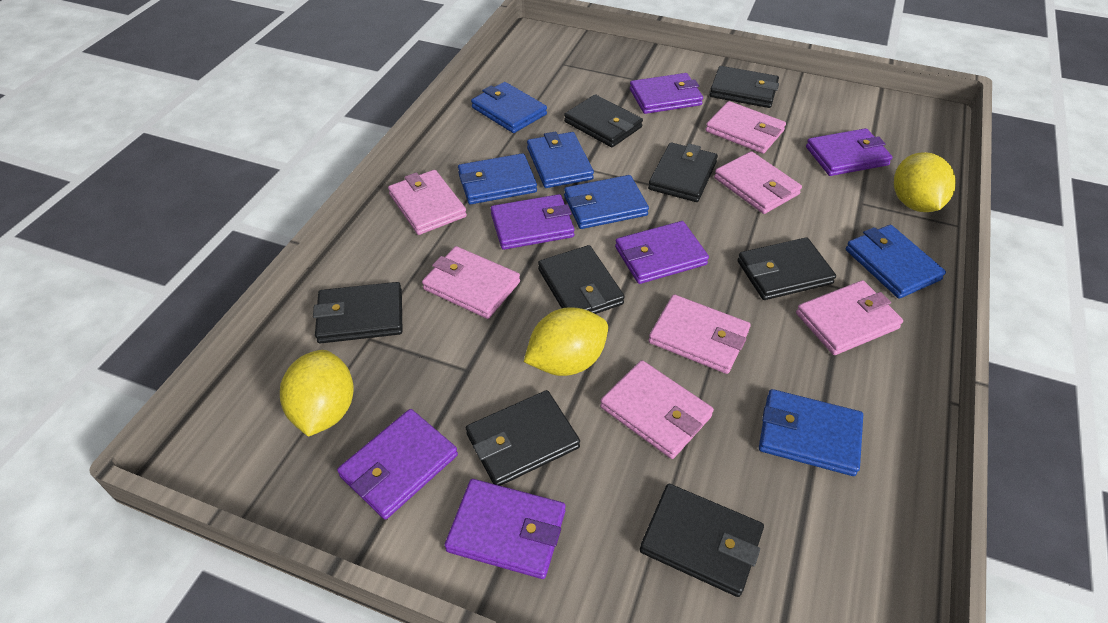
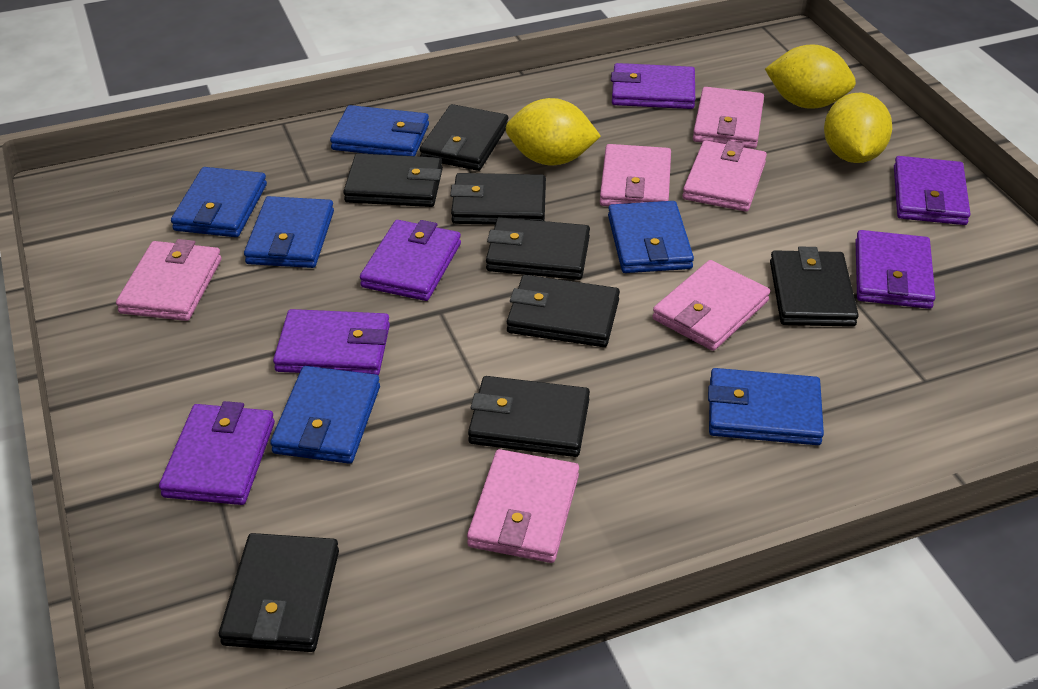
pink wallet: 7 -> 6

